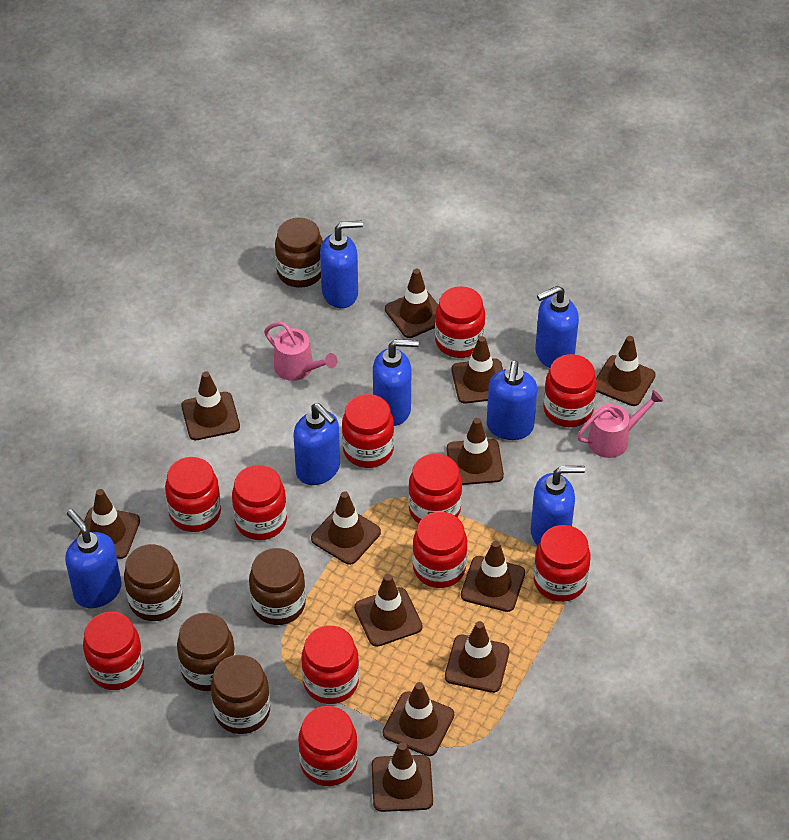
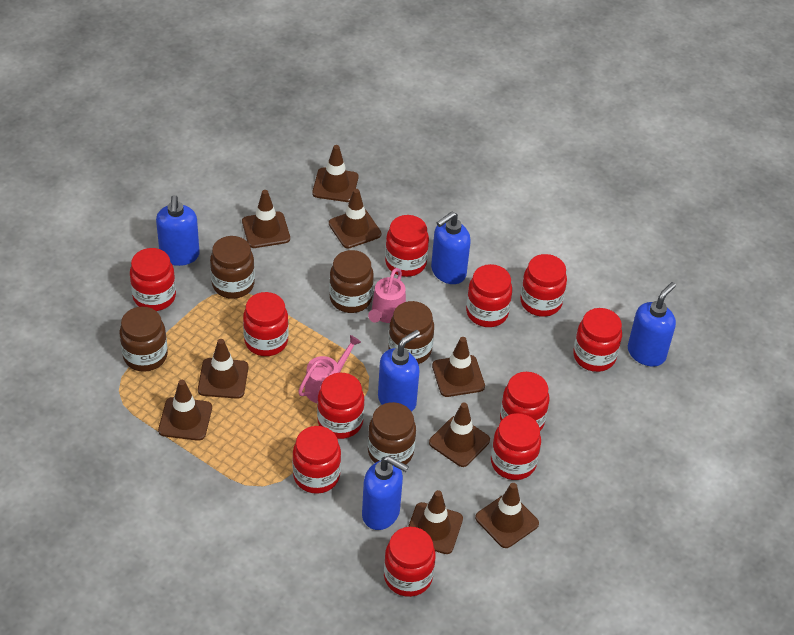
blue soap dispenser: 7 -> 5
brown traffic cone: 12 -> 9

